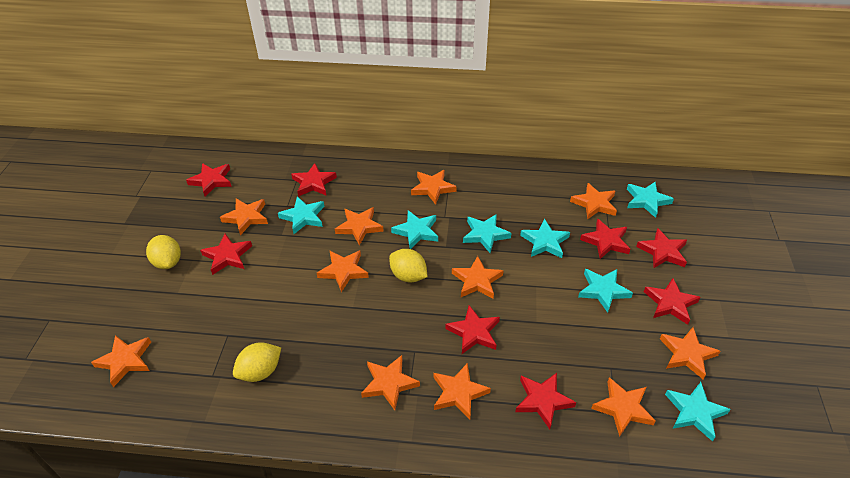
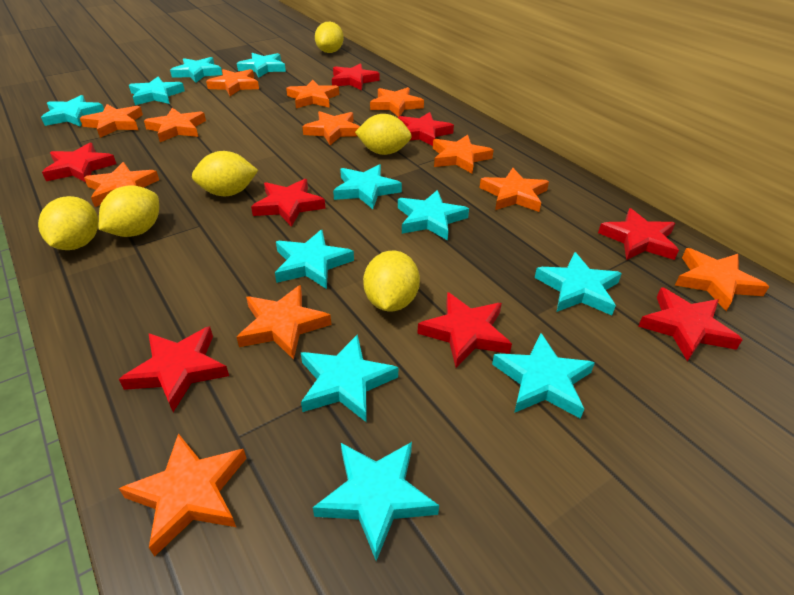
orange star: 11 -> 12
turquoise star: 7 -> 11
yellow lemon: 3 -> 6

